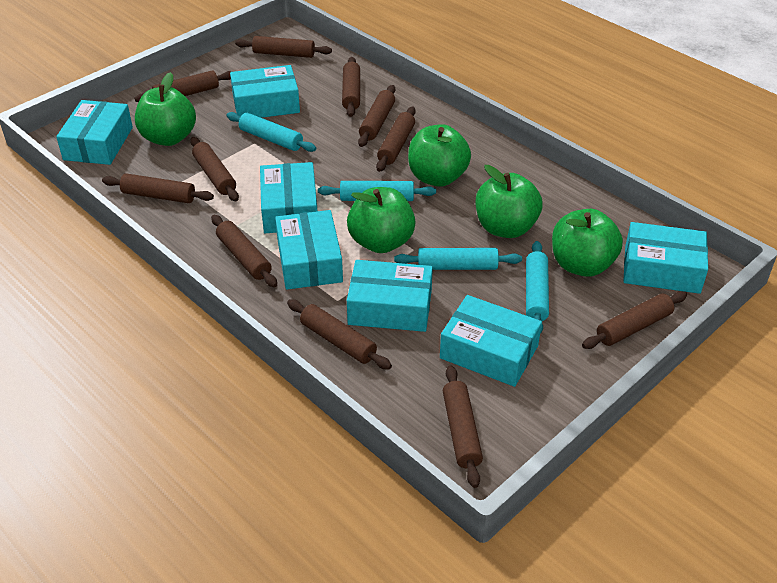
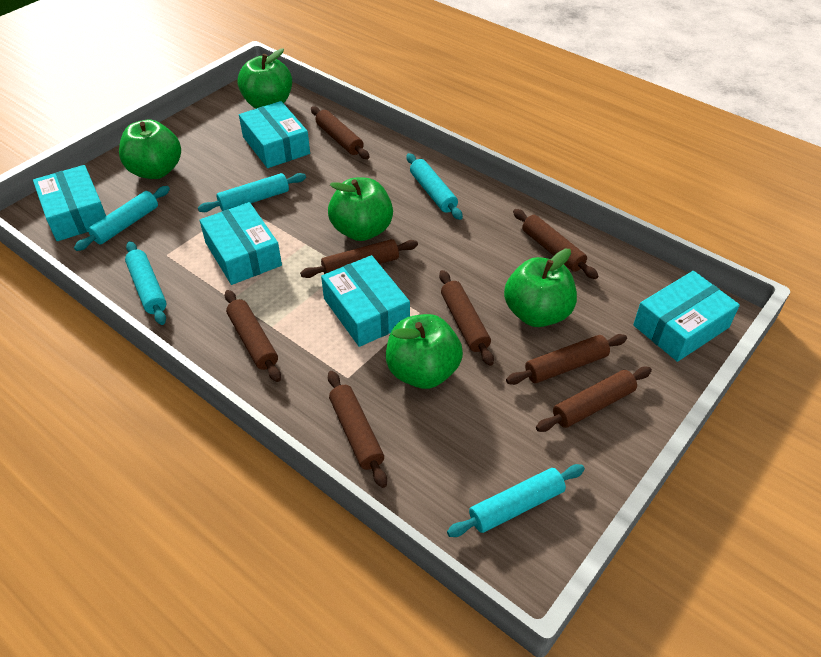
brown rolling pin: 11 -> 8
turquoise box: 7 -> 5
turquoise rolling pin: 4 -> 5

